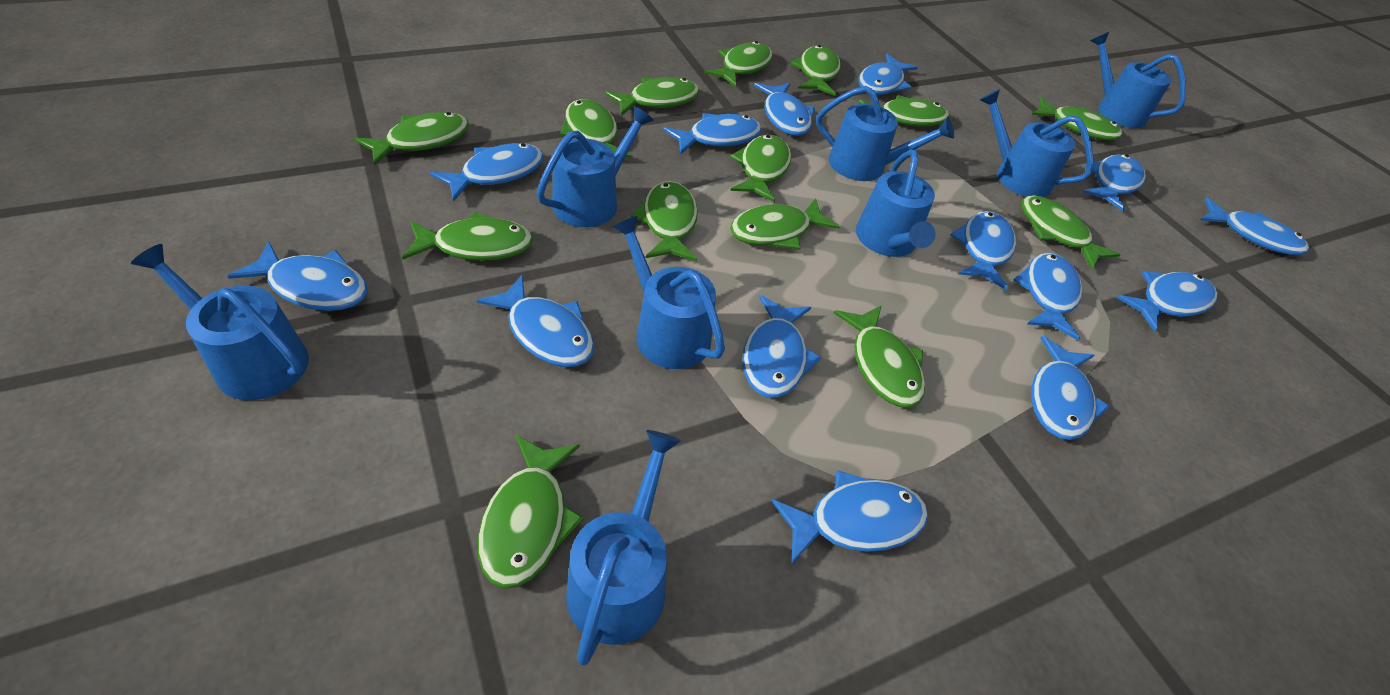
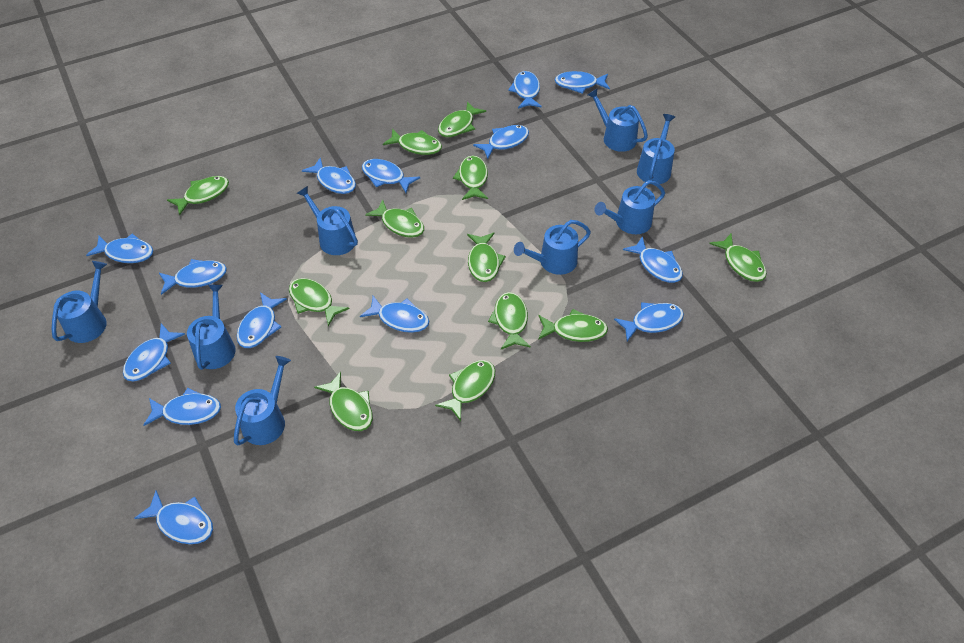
green fish: 14 -> 12

